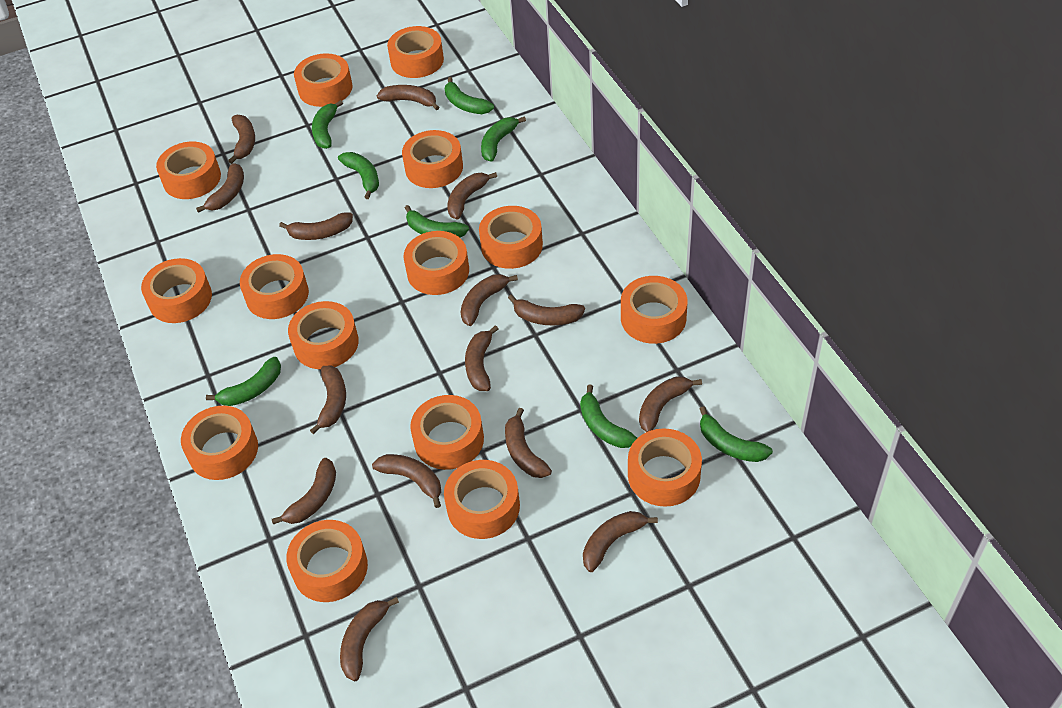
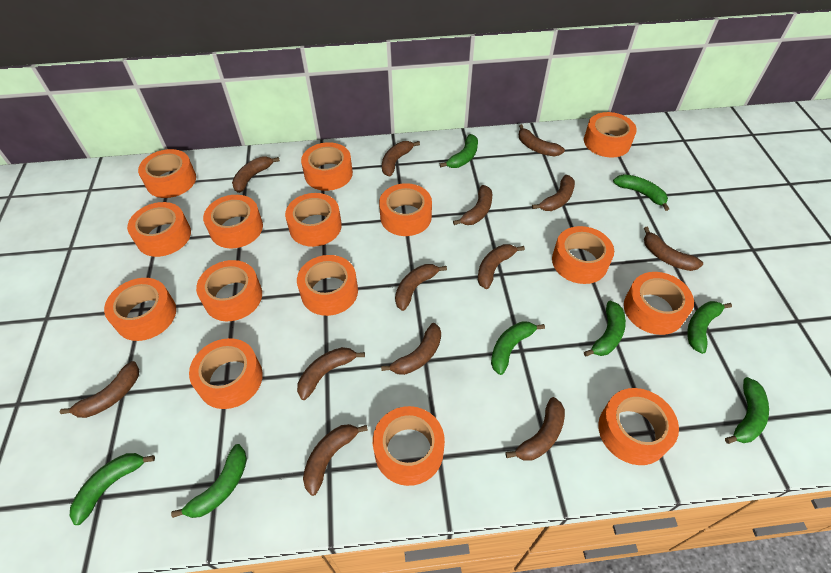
brown banana: 15 -> 13

